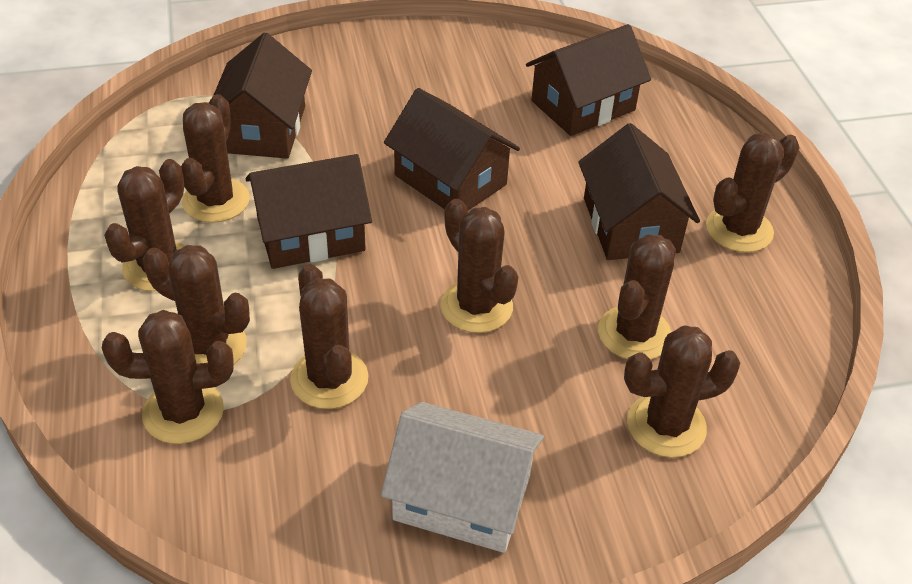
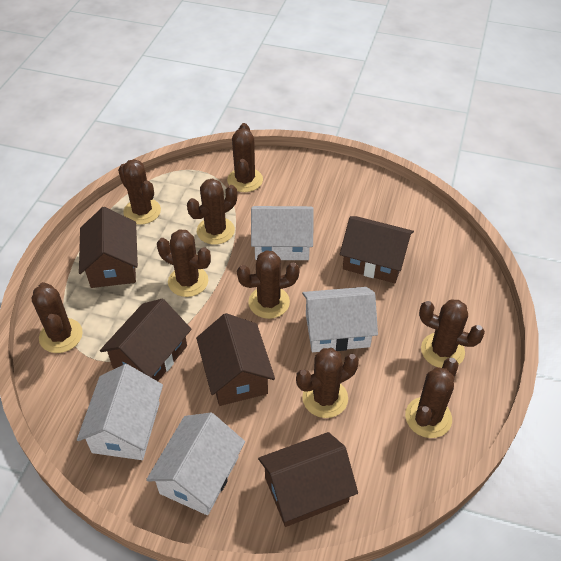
white house: 1 -> 4

